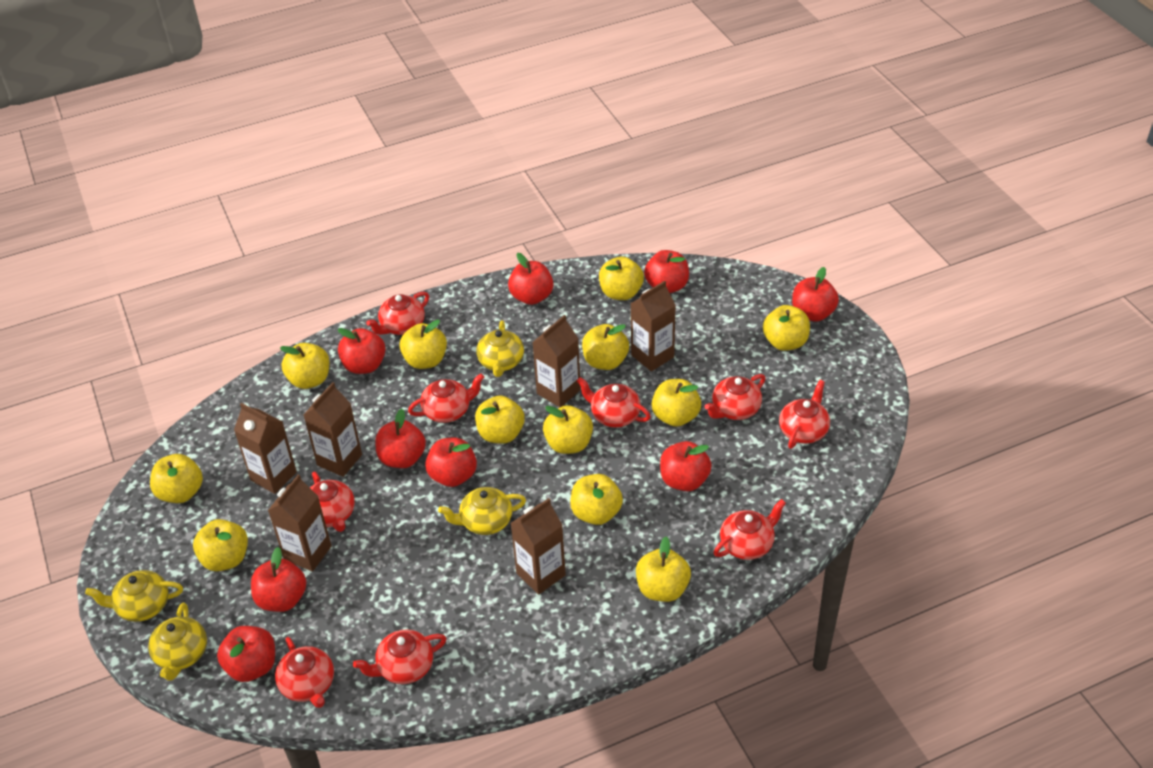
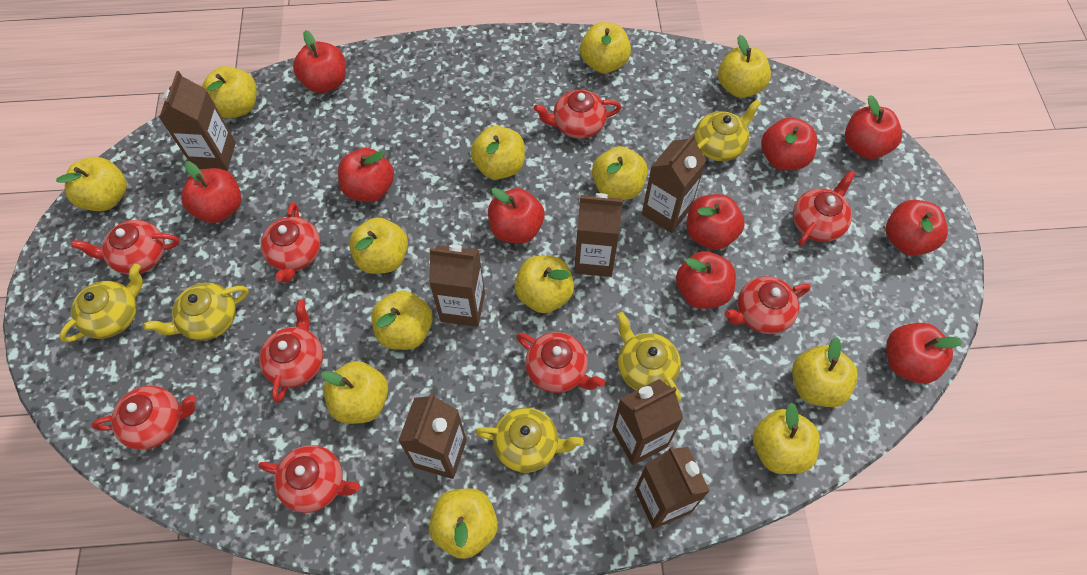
brown carton: 6 -> 7
red apple: 9 -> 10
yellow apple: 12 -> 13
yellow teapot: 4 -> 5

